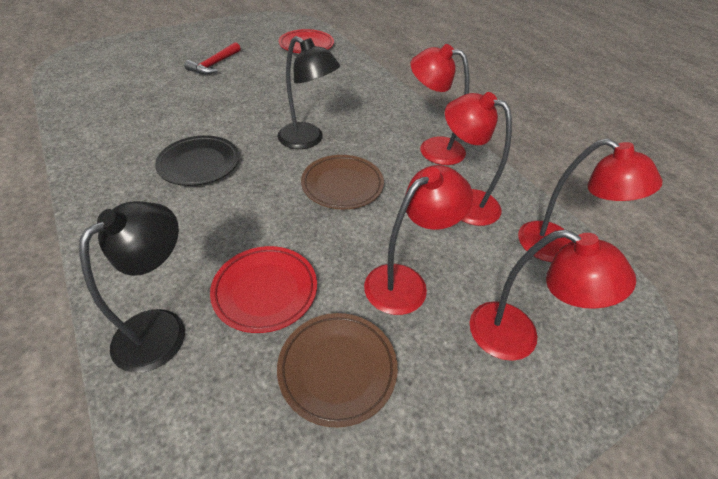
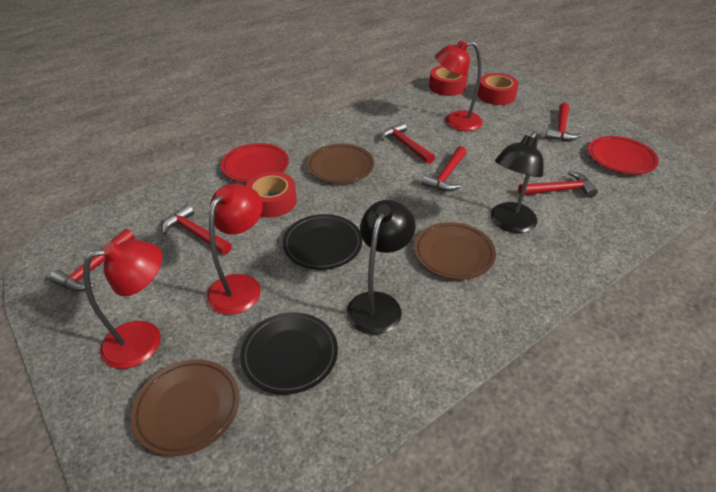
black plate: 1 -> 2
brown plate: 2 -> 3
red hammer: 1 -> 6
red lamp: 5 -> 3
red tape: 0 -> 3

